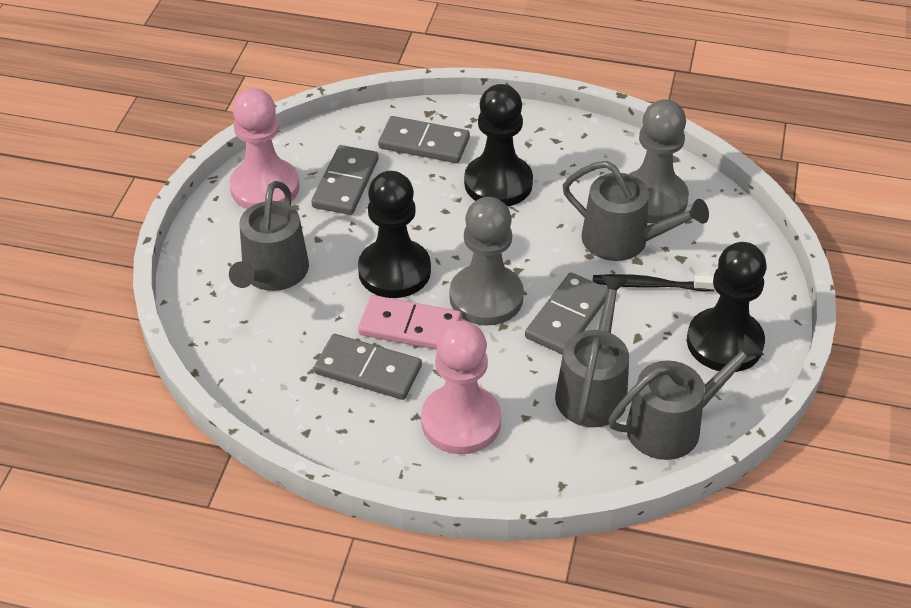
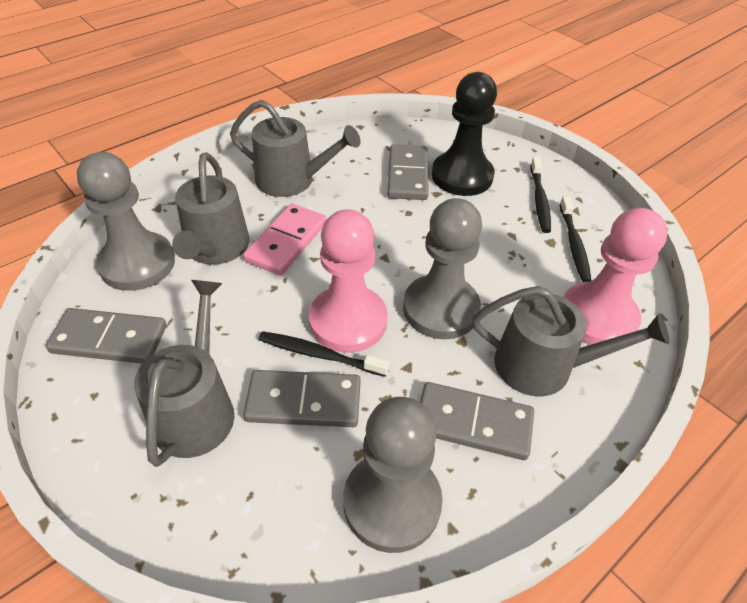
black pawn: 3 -> 1
black toothbrush: 1 -> 3
grey pawn: 2 -> 3

